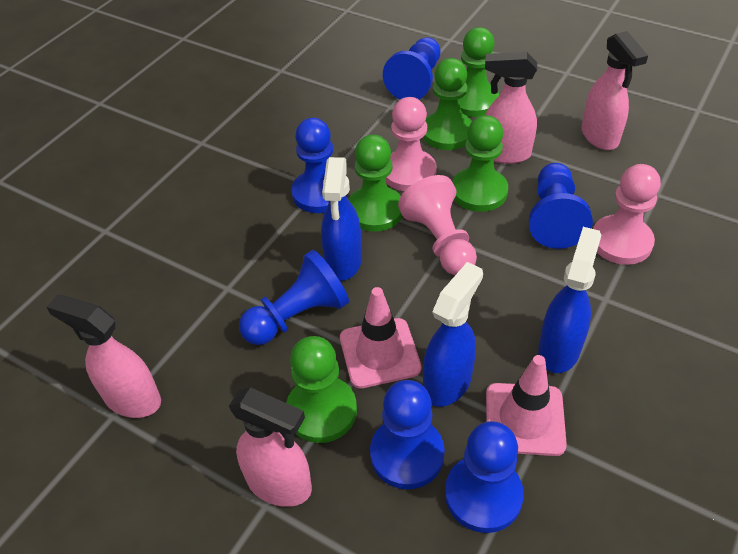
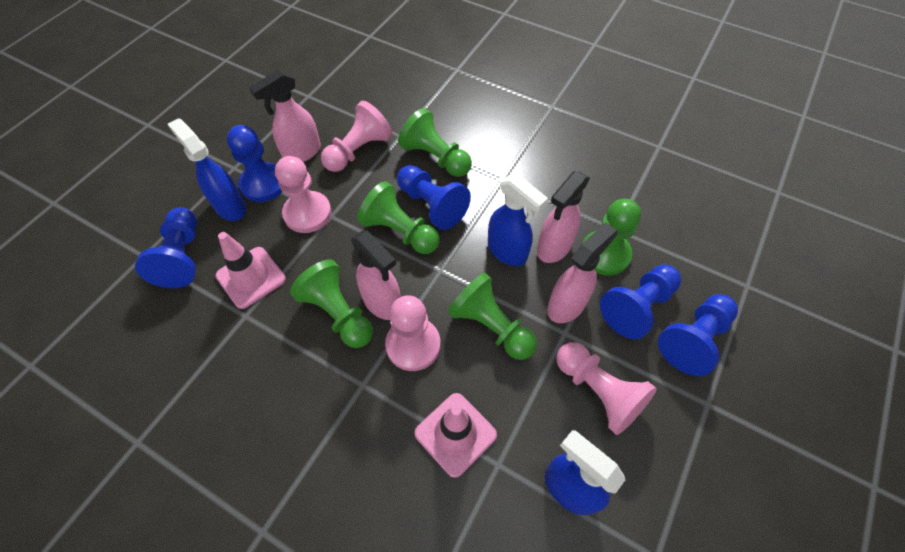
blue pawn: 6 -> 5
pink pawn: 3 -> 4

